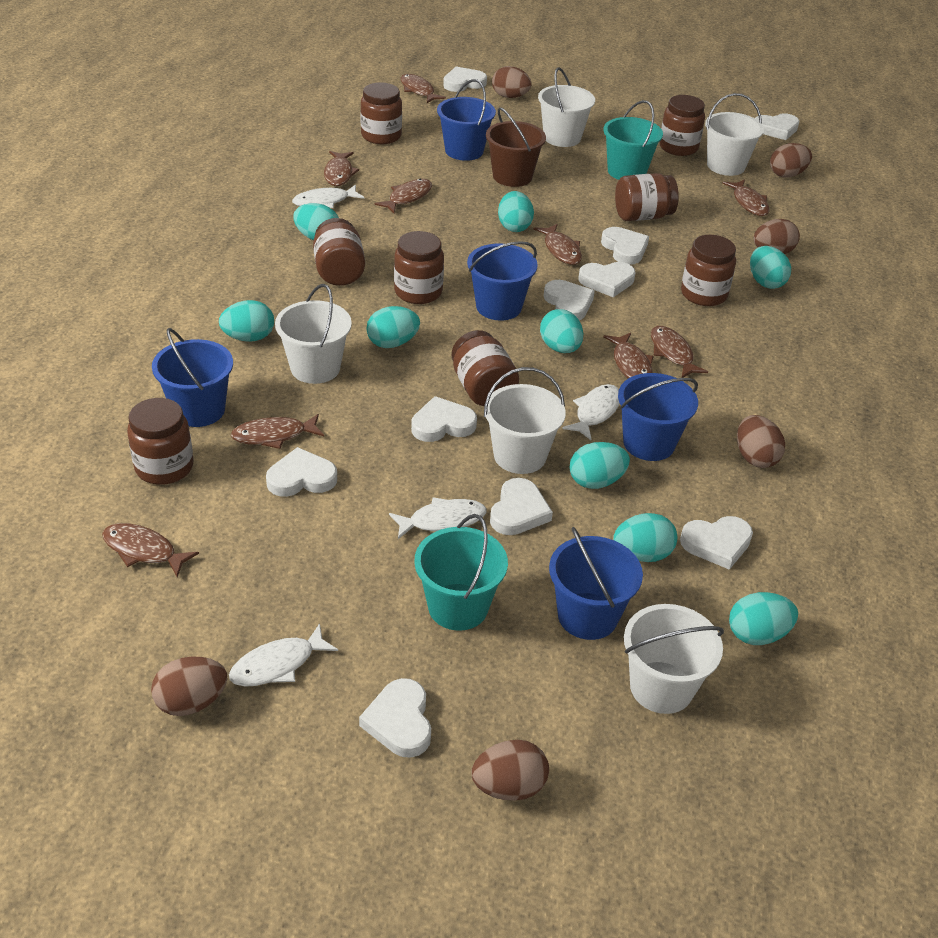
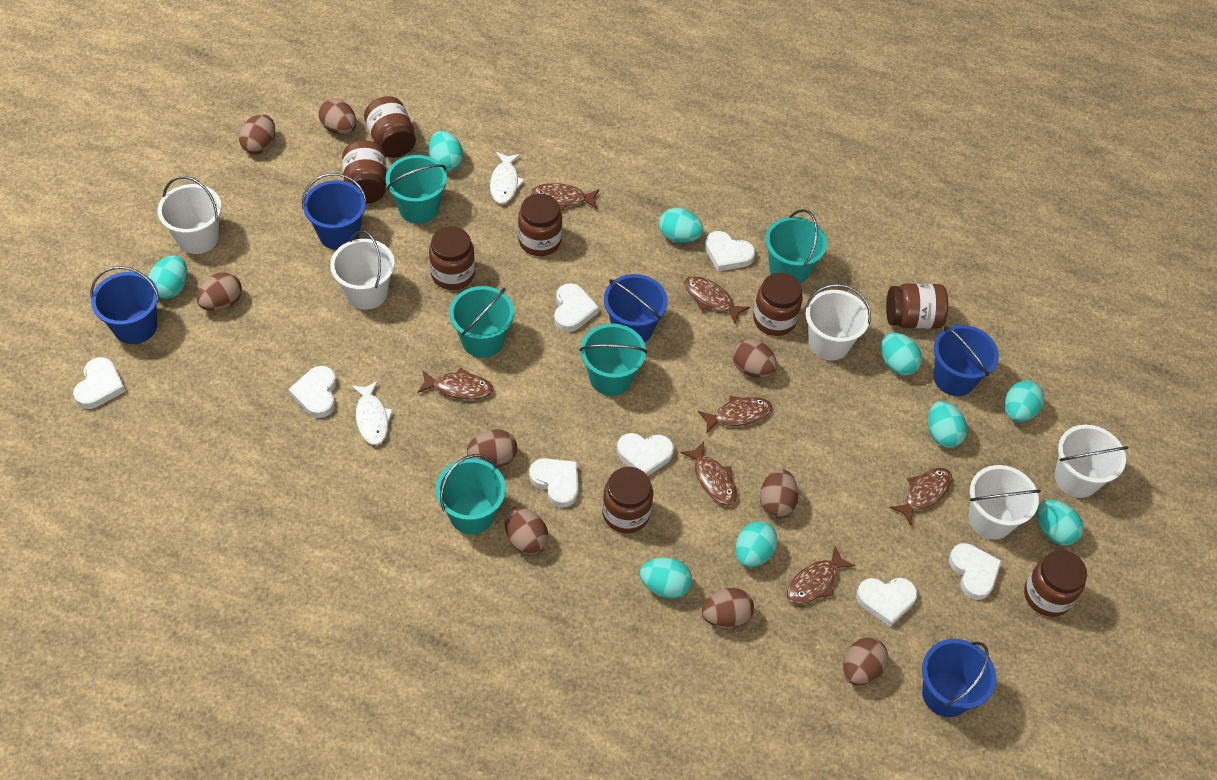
brown bucket: 1 -> 0
brown egg: 6 -> 9
brown fish: 9 -> 7
turquoise bucket: 2 -> 5
white fish: 4 -> 2
white heart: 10 -> 8

